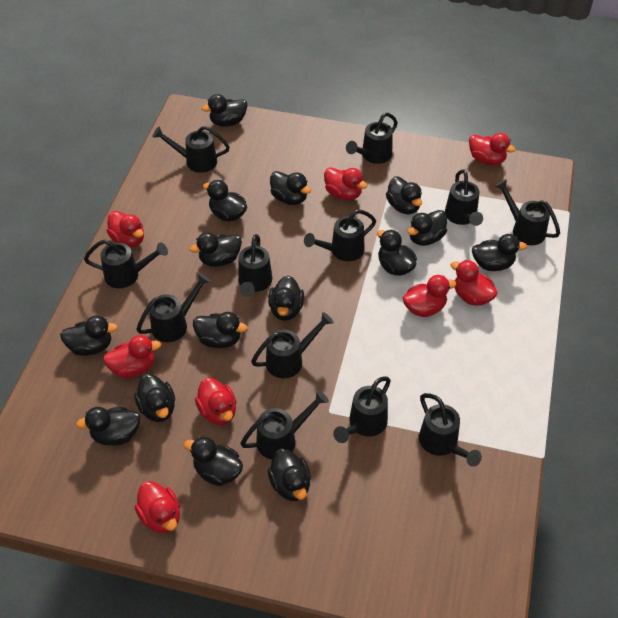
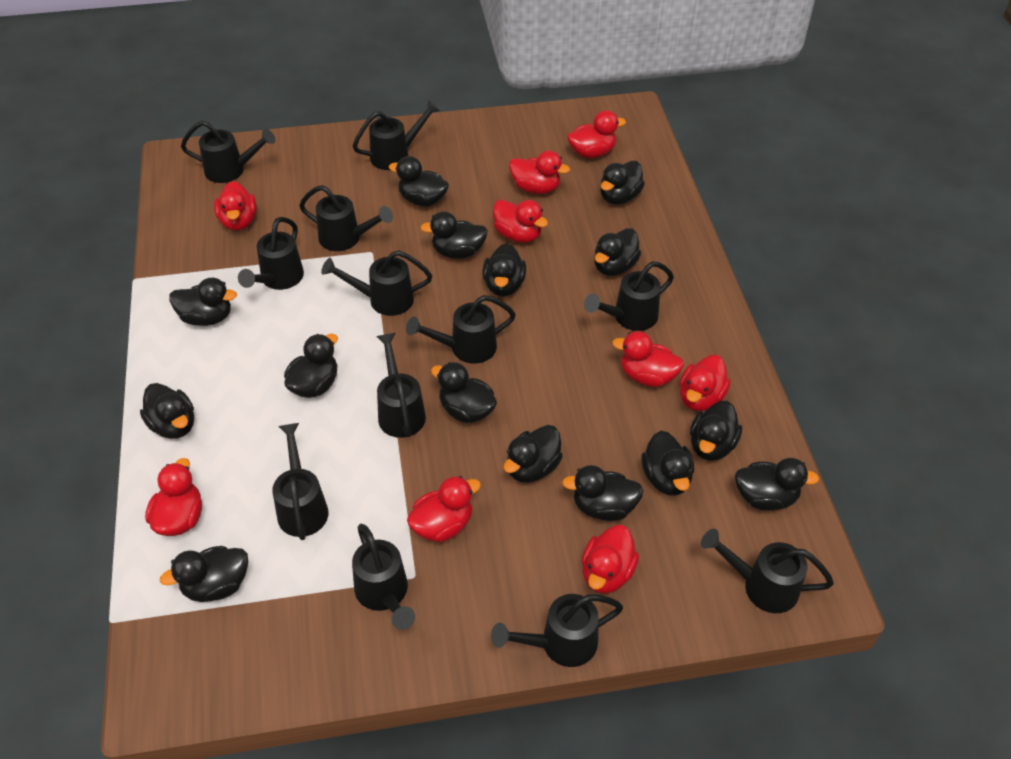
red duck: 8 -> 9

